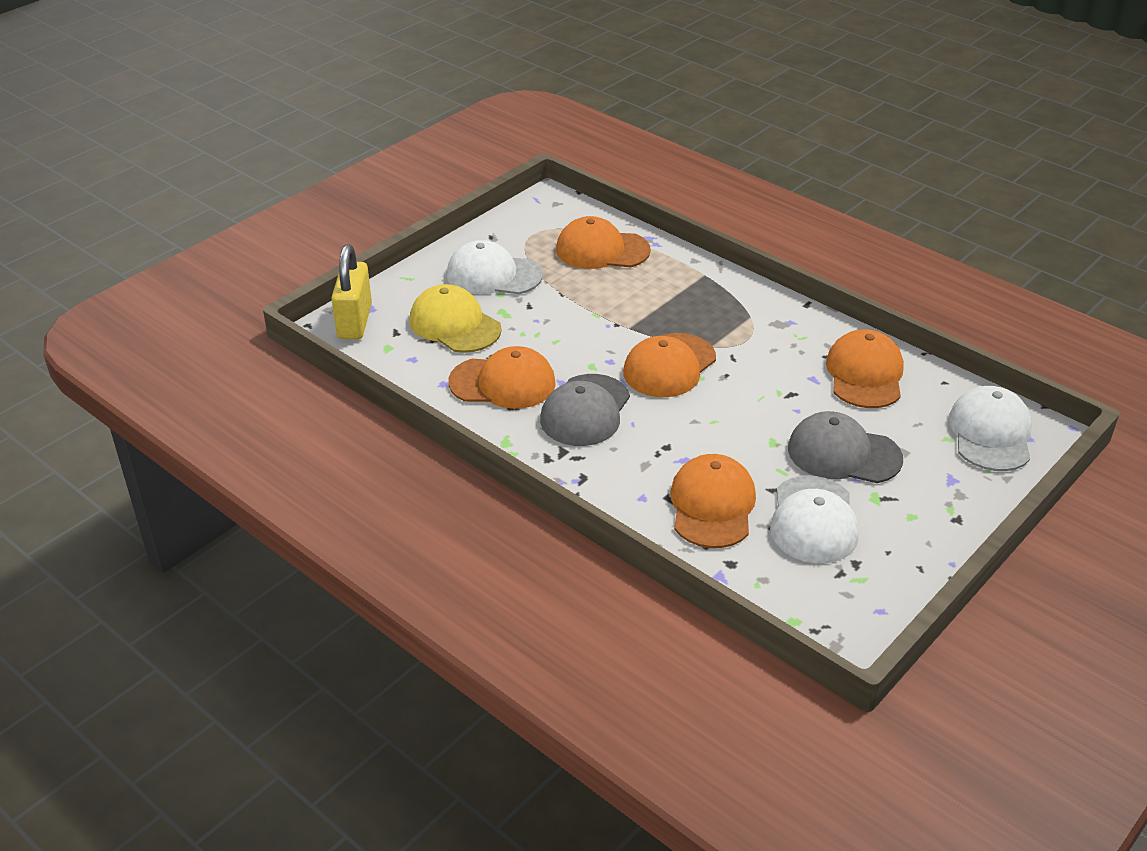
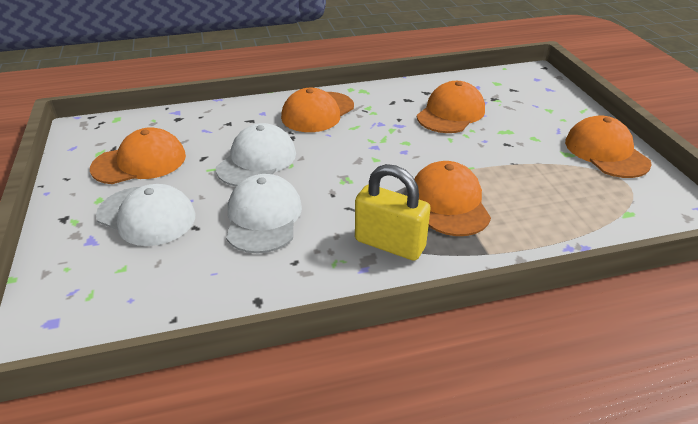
grey cap: 2 -> 0
yellow cap: 1 -> 0

